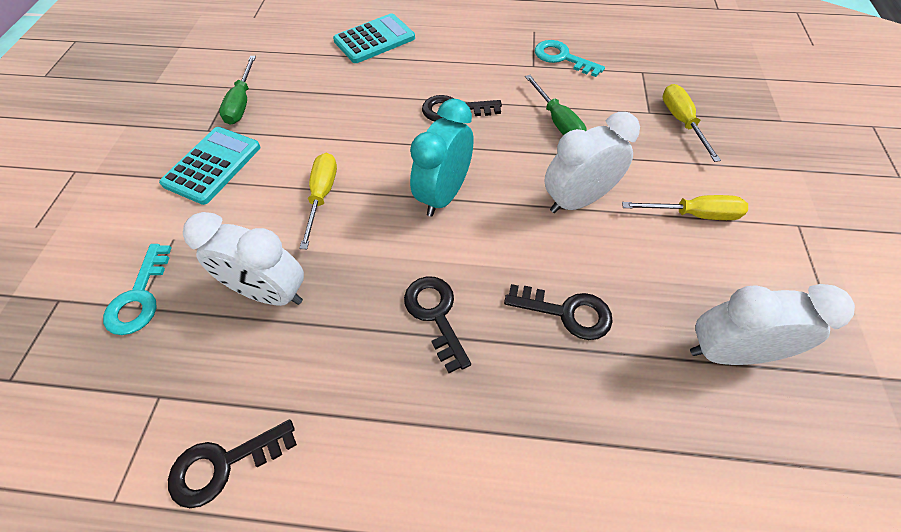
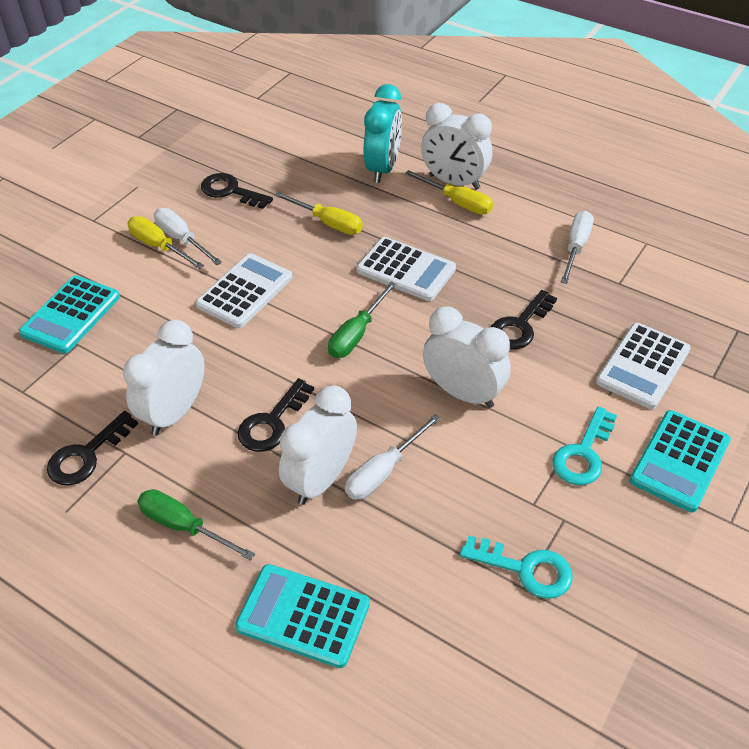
turquoise calculator: 2 -> 3
white calculator: 0 -> 3
white clock: 3 -> 4
white screwdriver: 0 -> 3

